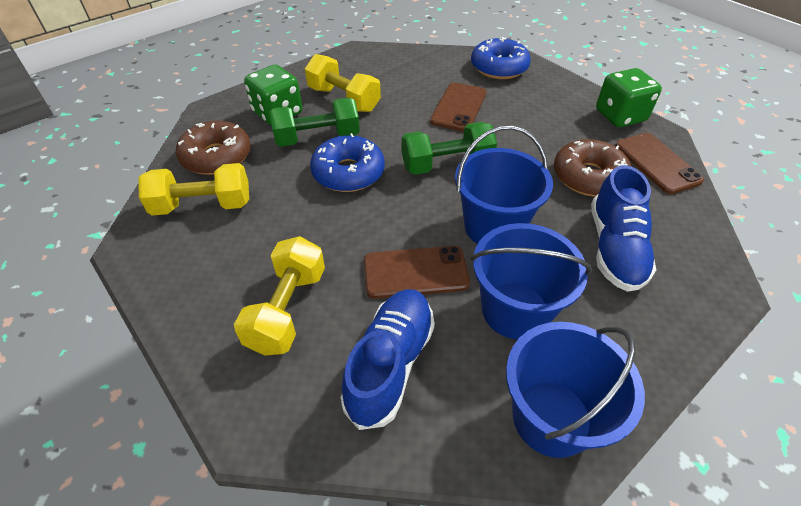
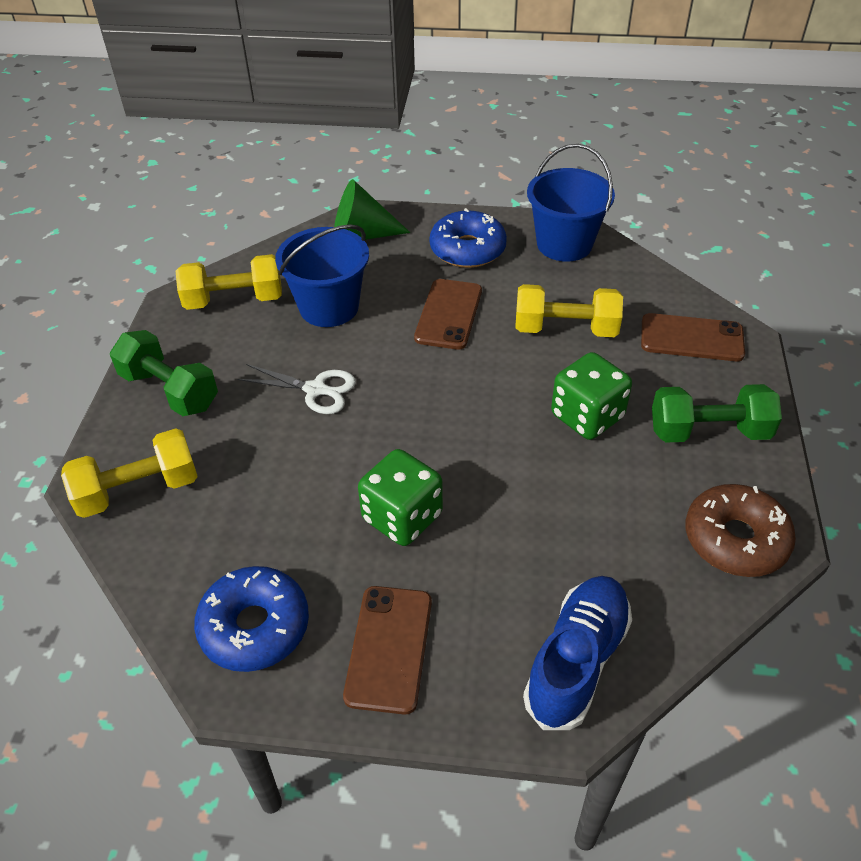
blue bucket: 3 -> 2
blue shoe: 2 -> 1
brown donut: 2 -> 1
green cone: 0 -> 1
white scissors: 0 -> 1

